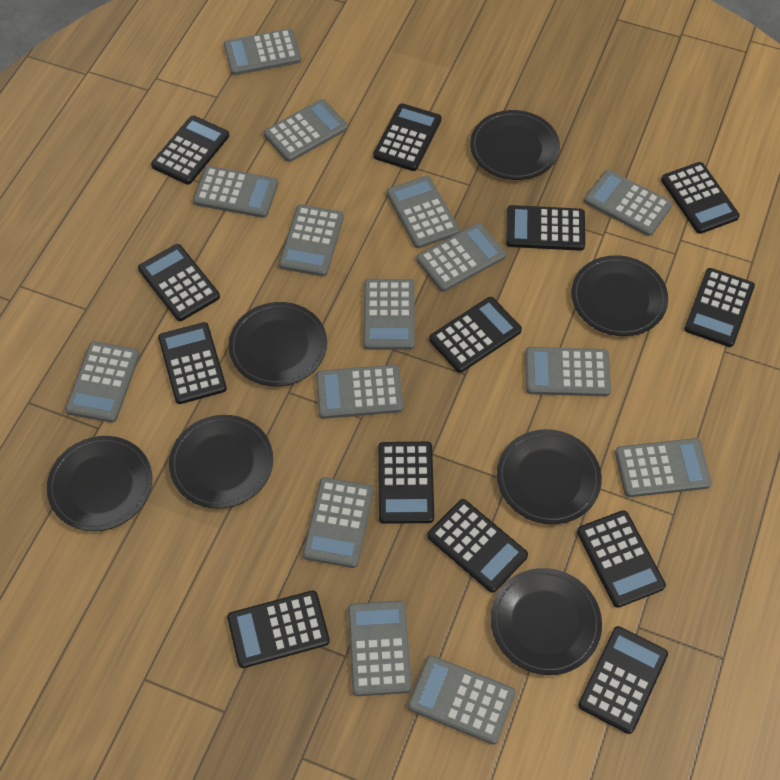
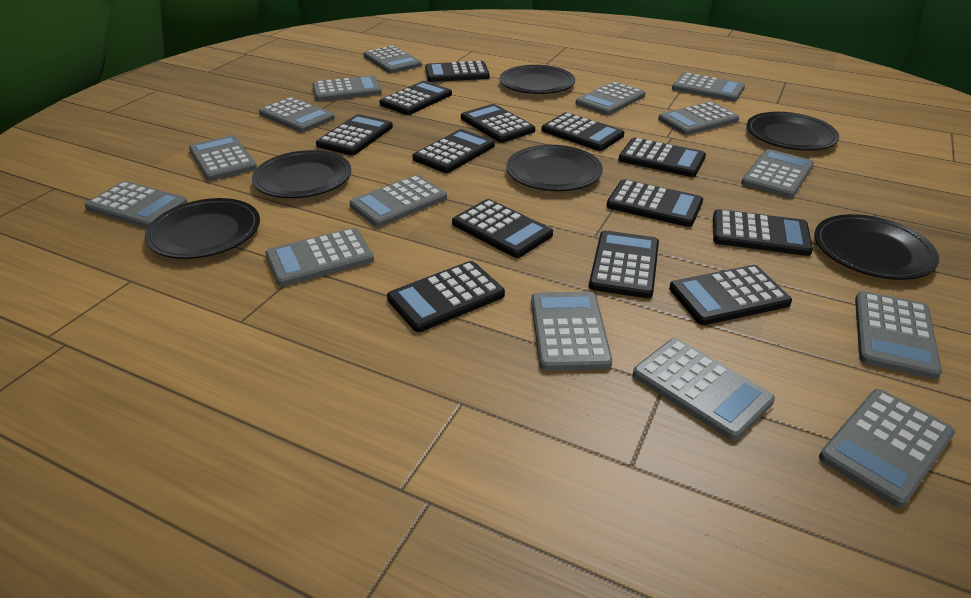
black plate: 7 -> 6

